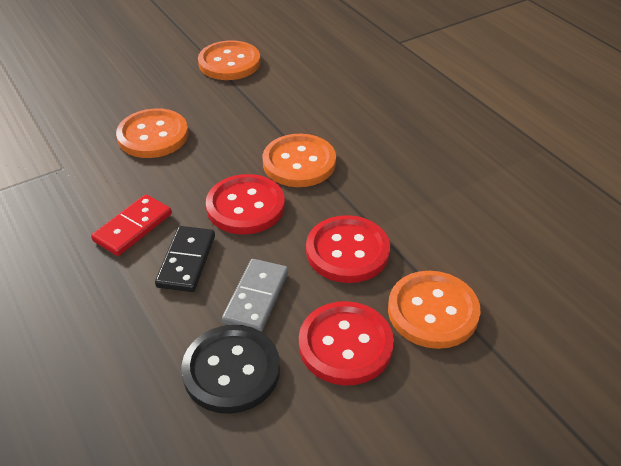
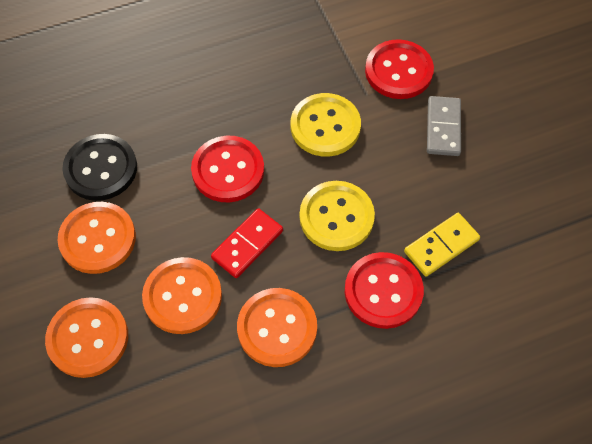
black domino: 1 -> 0
yellow button: 0 -> 2
yellow domino: 0 -> 1

